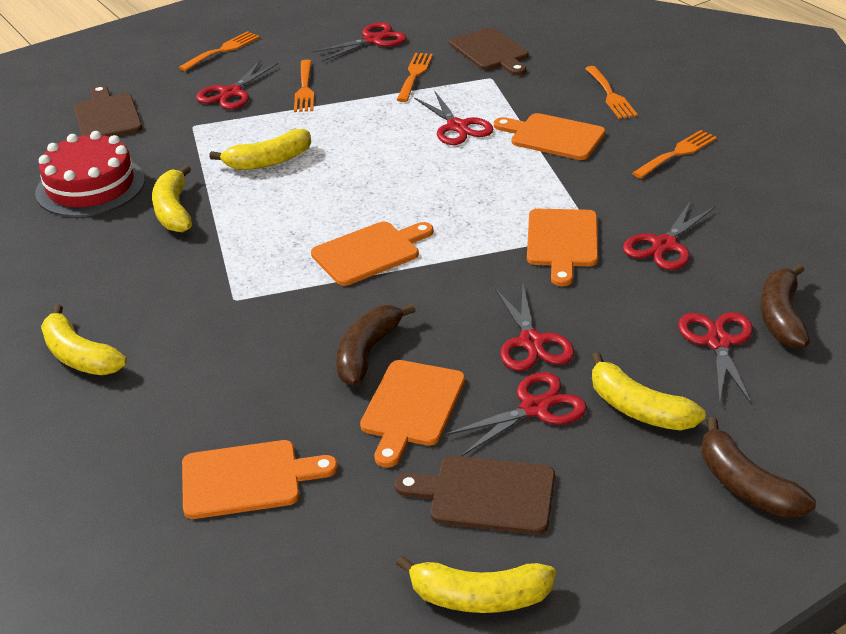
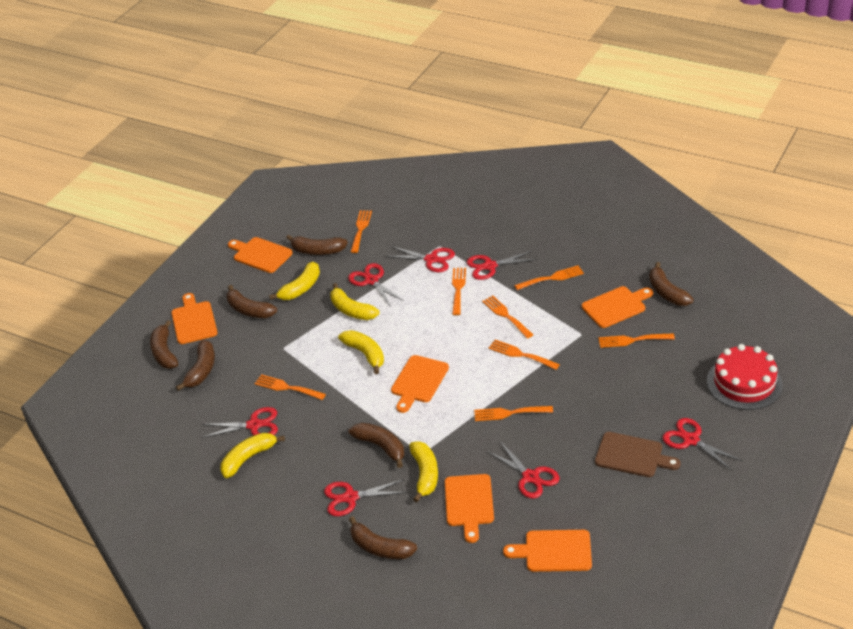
brown banana: 3 -> 7
brown cutting board: 3 -> 1
orange cutting board: 5 -> 6
orange fork: 5 -> 8

